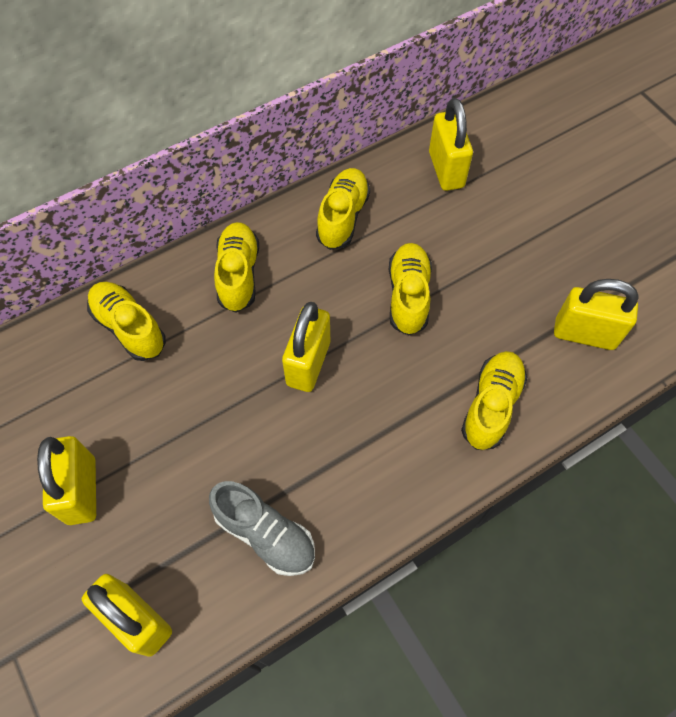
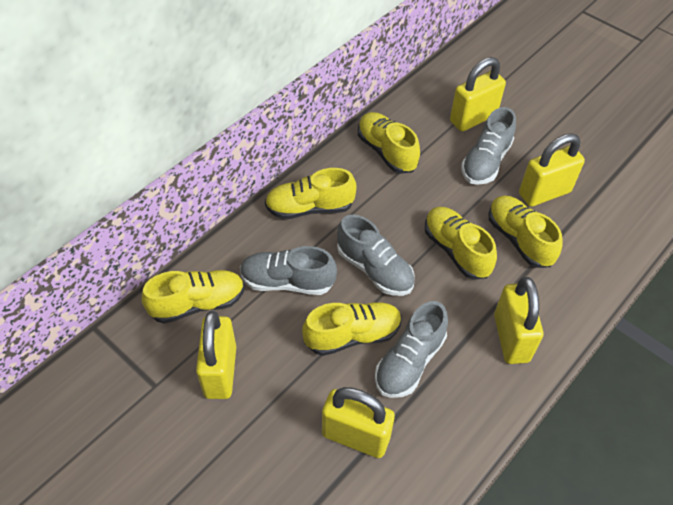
grey shoe: 1 -> 4
yellow shoe: 5 -> 6

